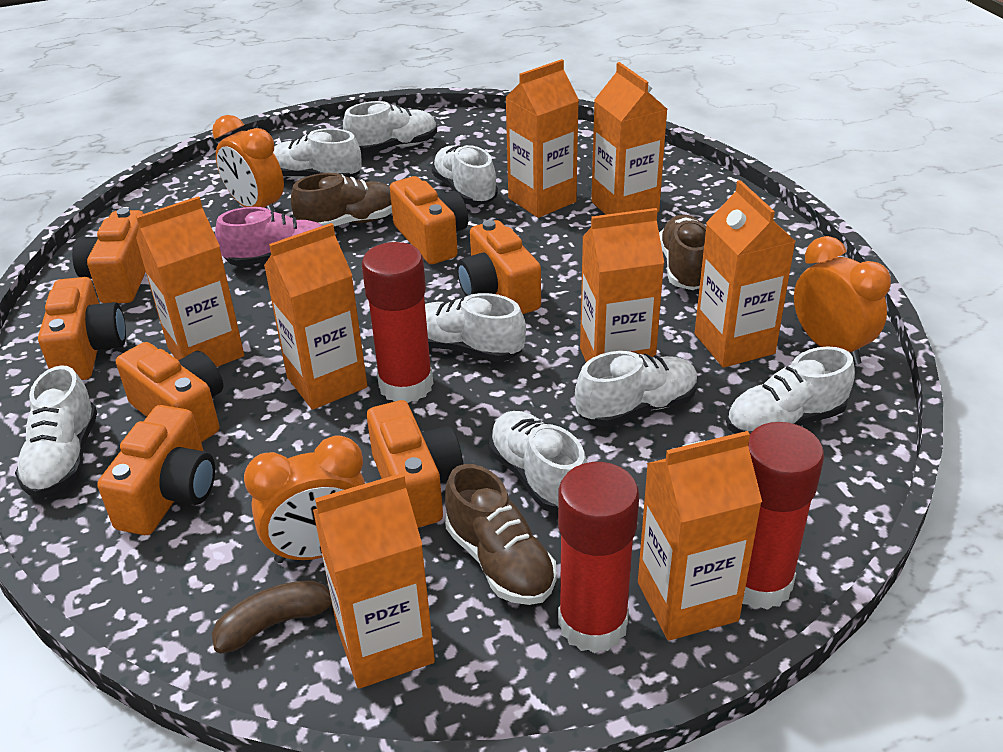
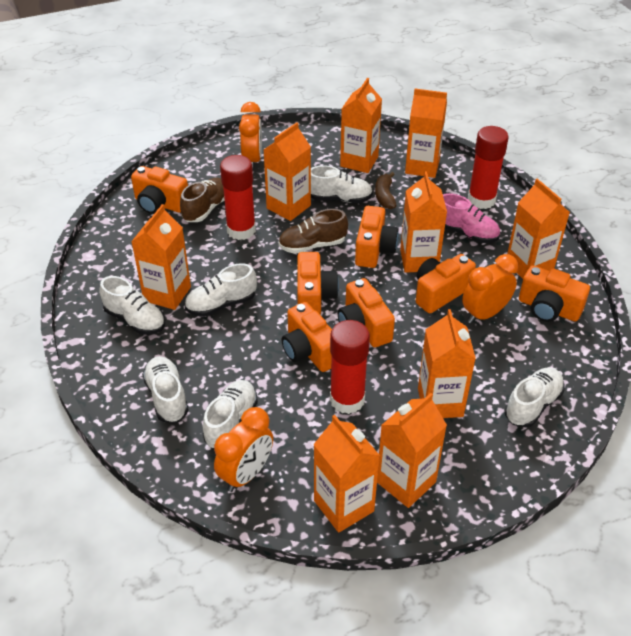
brown shoe: 3 -> 2
orange carton: 8 -> 9
white shoe: 8 -> 6

